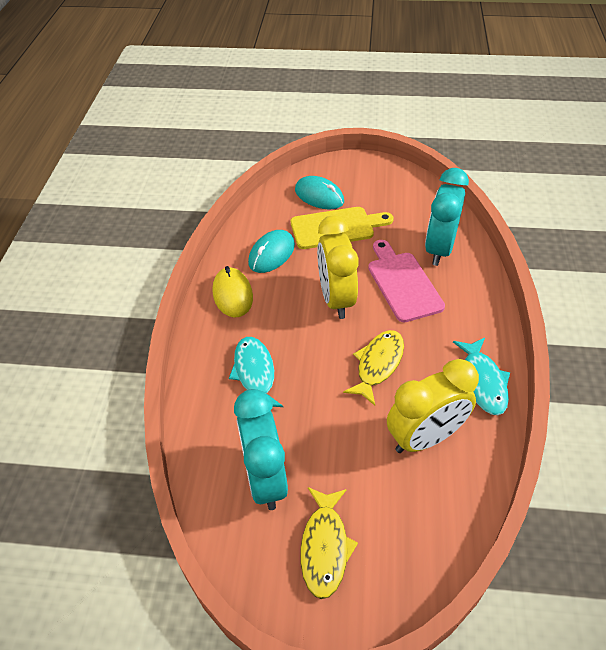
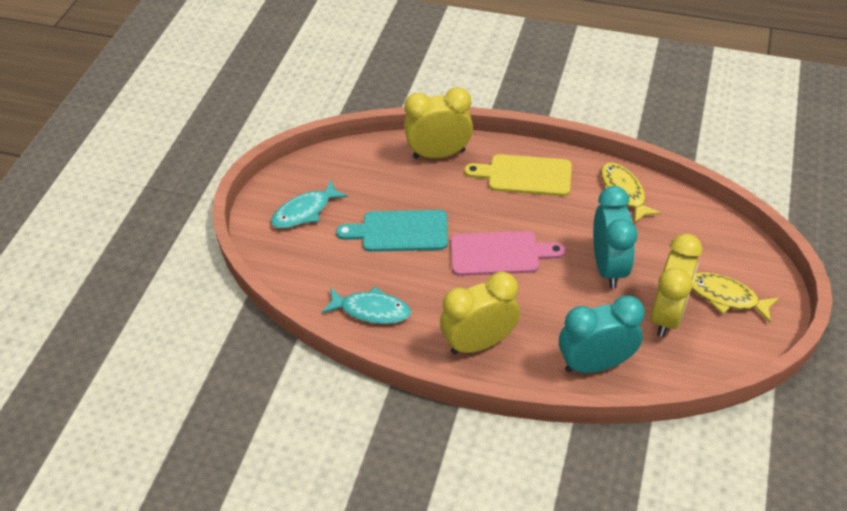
turquoise cutting board: 0 -> 1
turquoise mouse: 2 -> 0
yellow clock: 2 -> 3
yellow mouse: 1 -> 0

